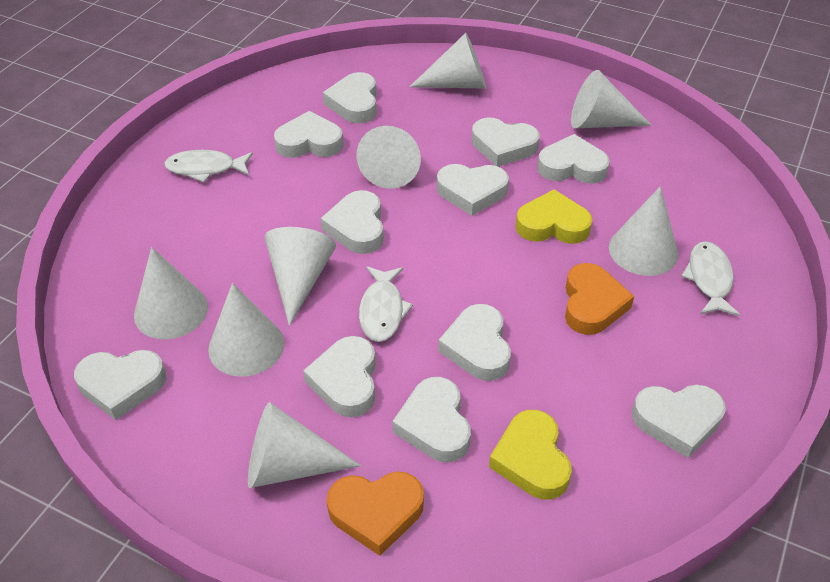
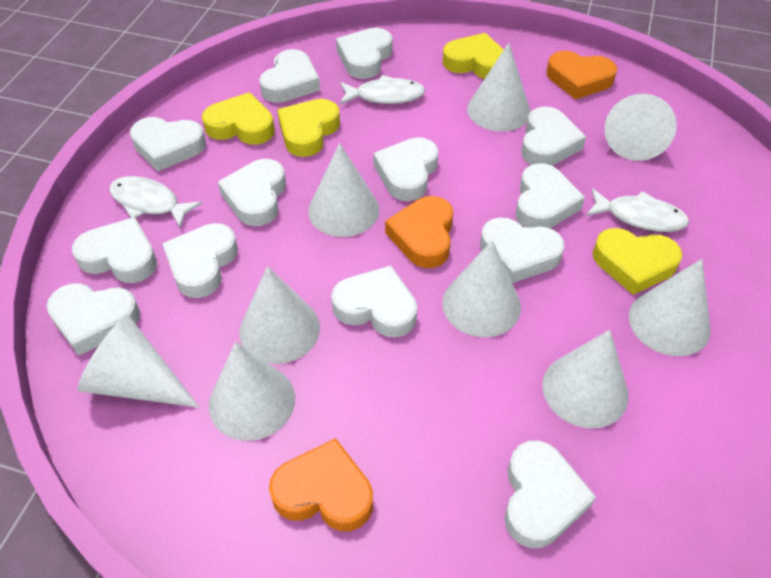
orange heart: 2 -> 3
white cone: 8 -> 9
white heart: 11 -> 13
yellow heart: 2 -> 4

